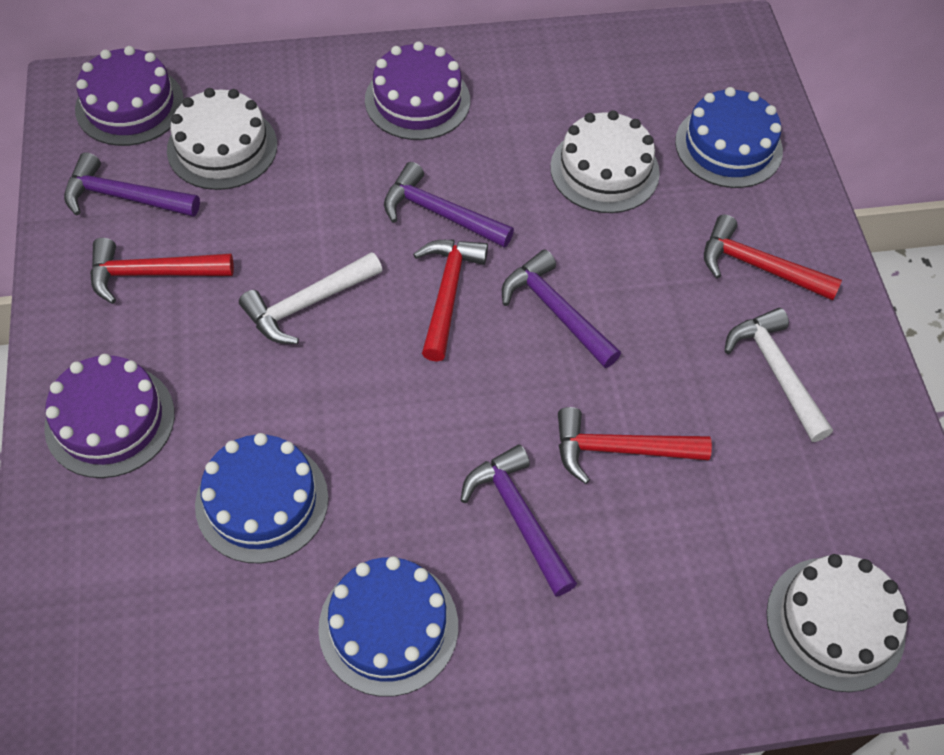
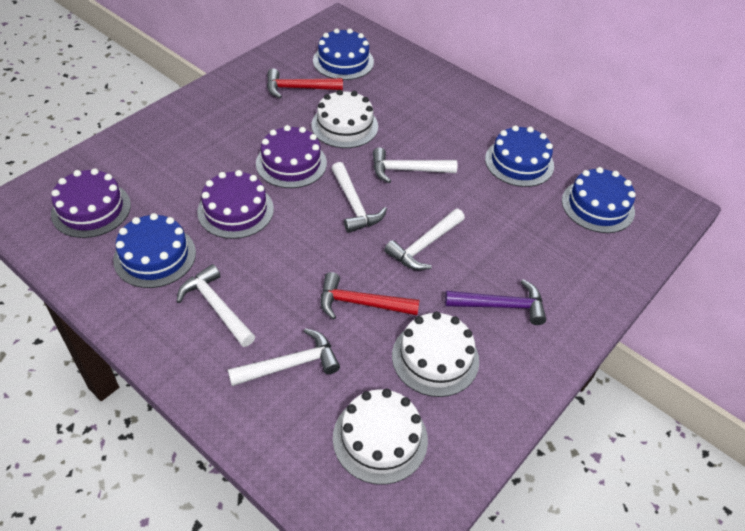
blue cake: 3 -> 4
purple hammer: 4 -> 1
red hammer: 4 -> 2
white hammer: 2 -> 5

